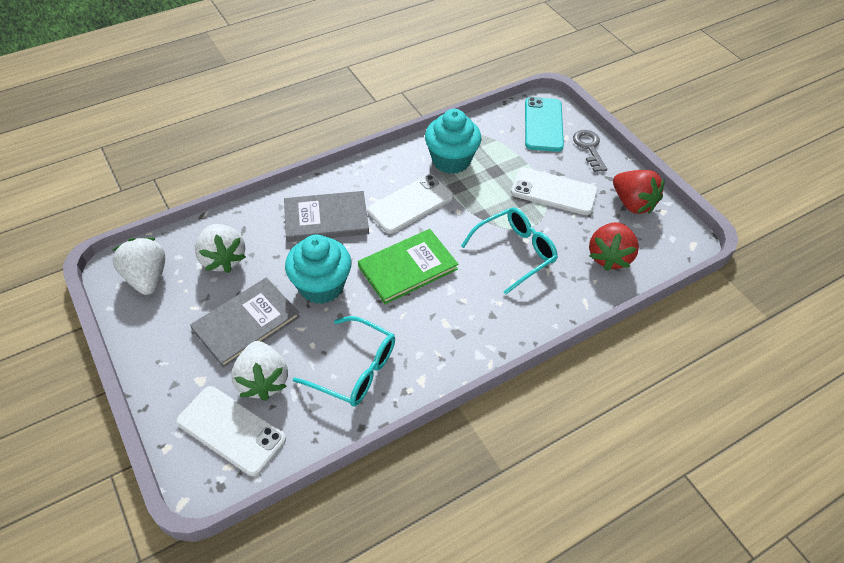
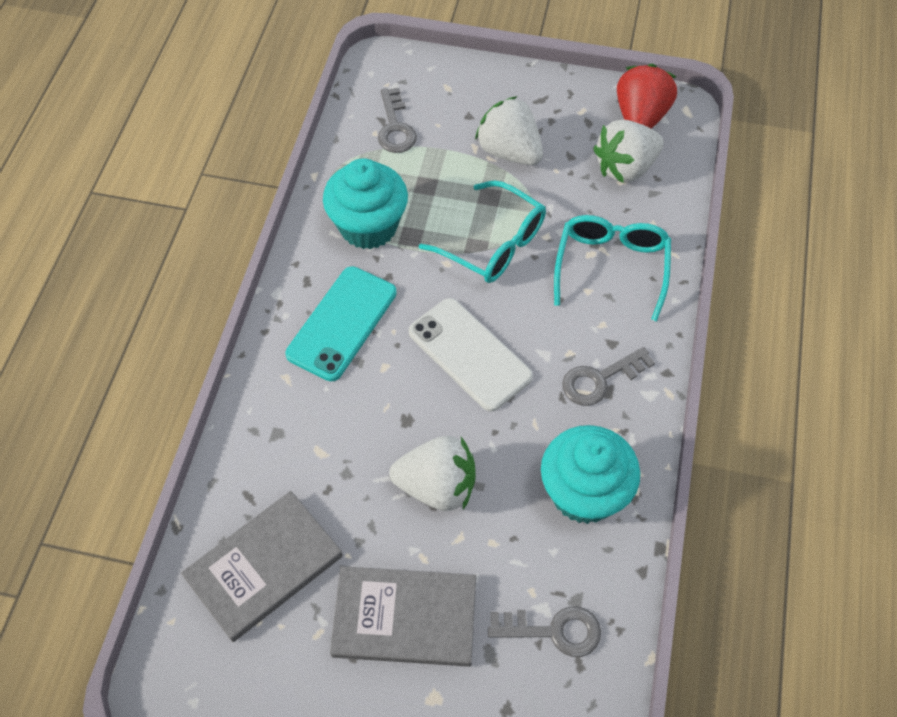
green book: 1 -> 0
grey key: 1 -> 3
red strawberry: 2 -> 1
white phone: 3 -> 1

